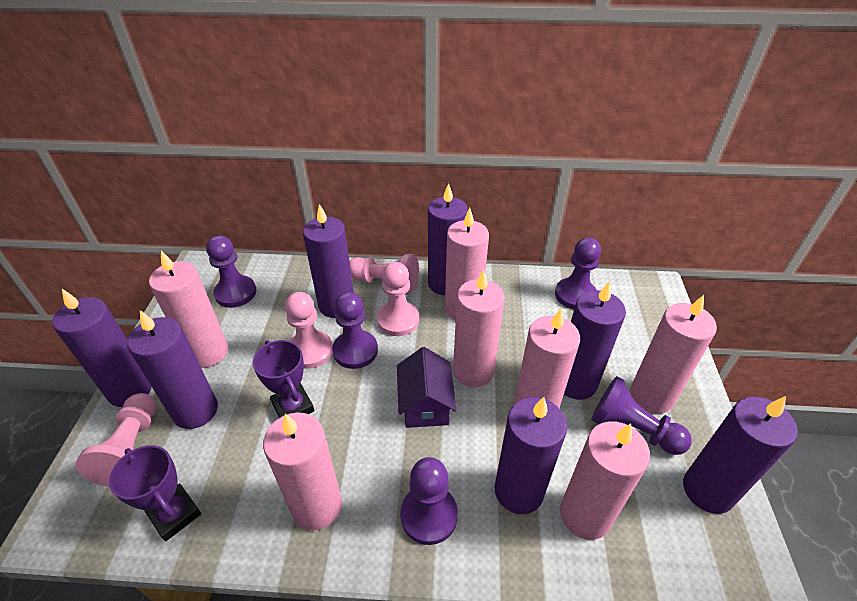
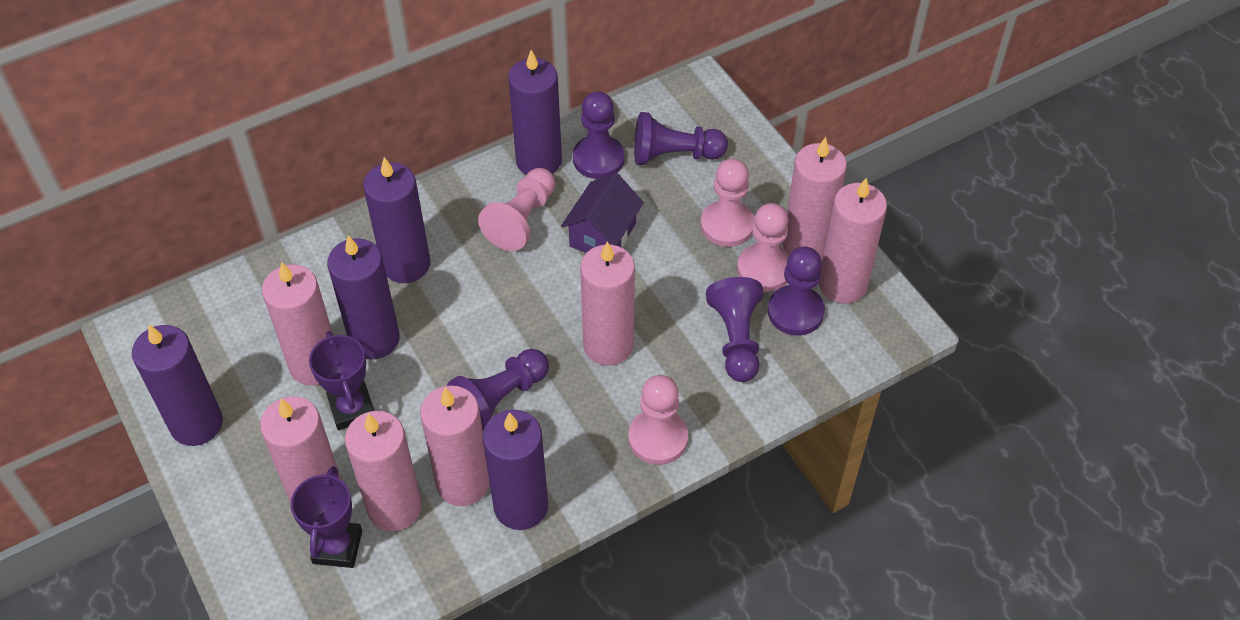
purple candle: 7 -> 5

